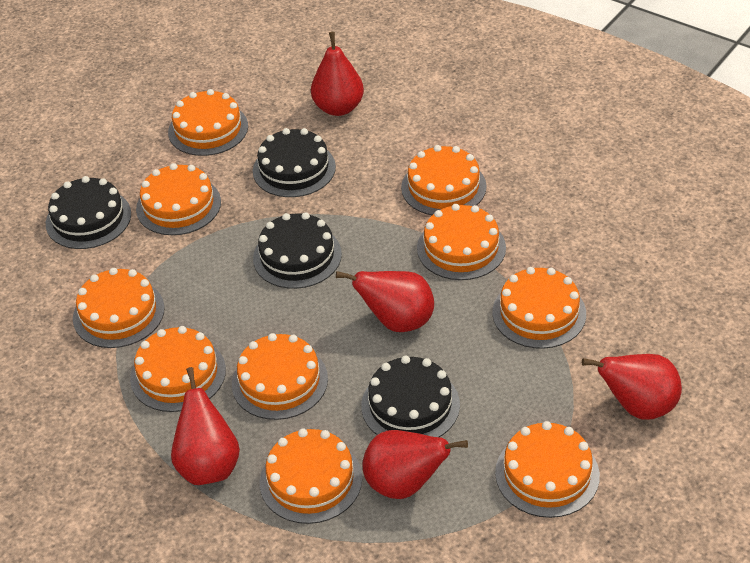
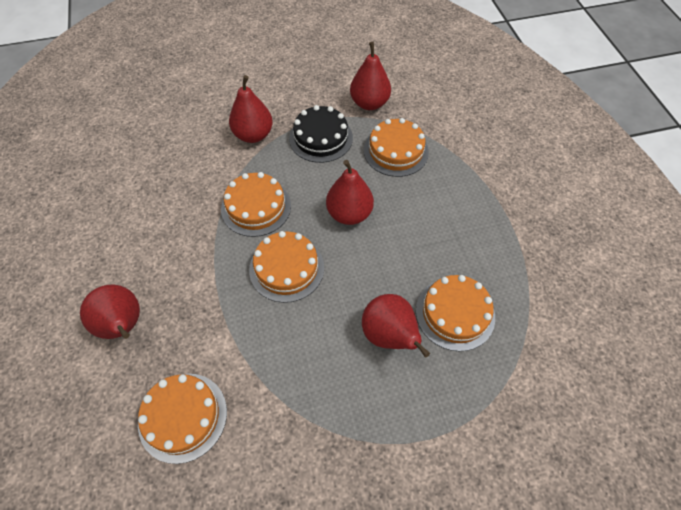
black cake: 4 -> 1
orange cake: 10 -> 5

